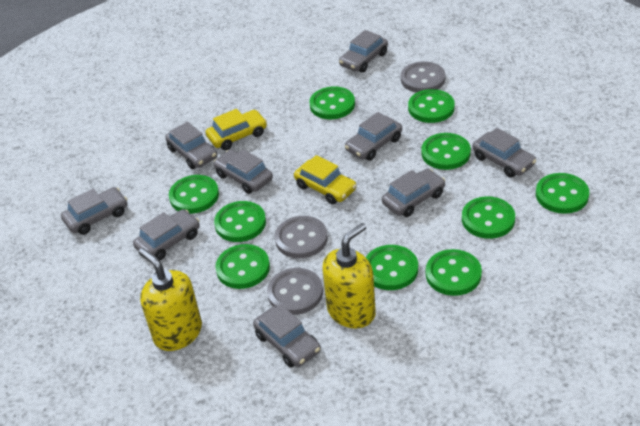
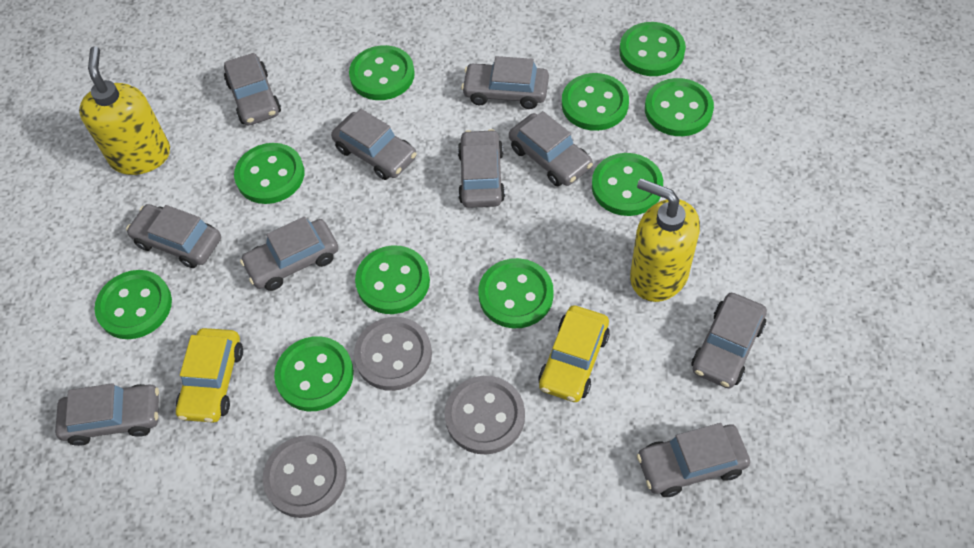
grey car: 9 -> 10

